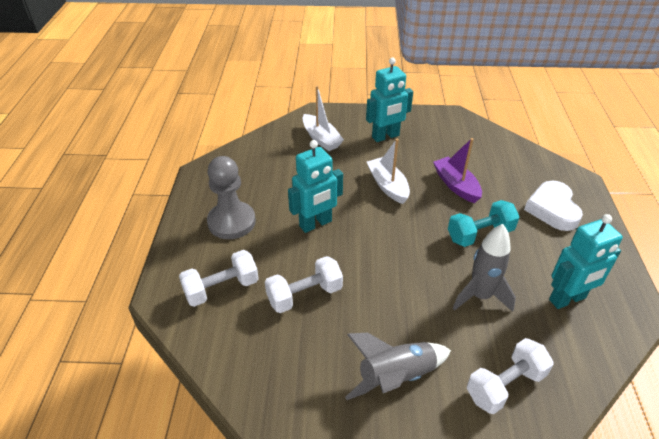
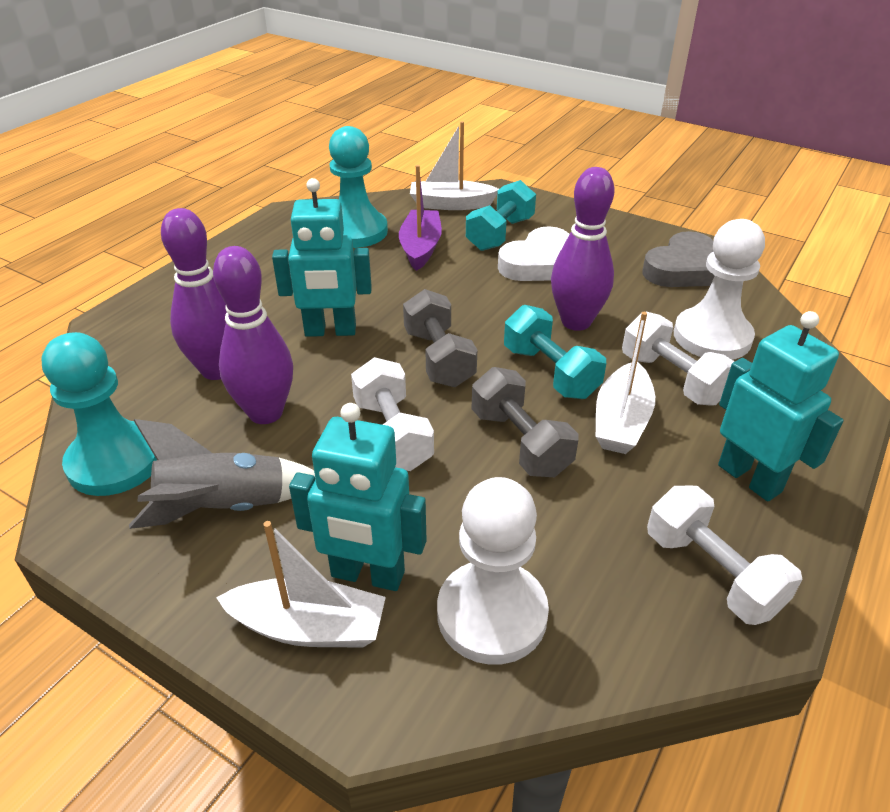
grey dumbbell: 0 -> 2
grey heart: 0 -> 1
grey pawn: 1 -> 0
grey rocket: 2 -> 1
purple bowling pin: 0 -> 3
turquoise dumbbell: 1 -> 2
turquoise pawn: 0 -> 2
white boat: 2 -> 3
white pawn: 0 -> 2

